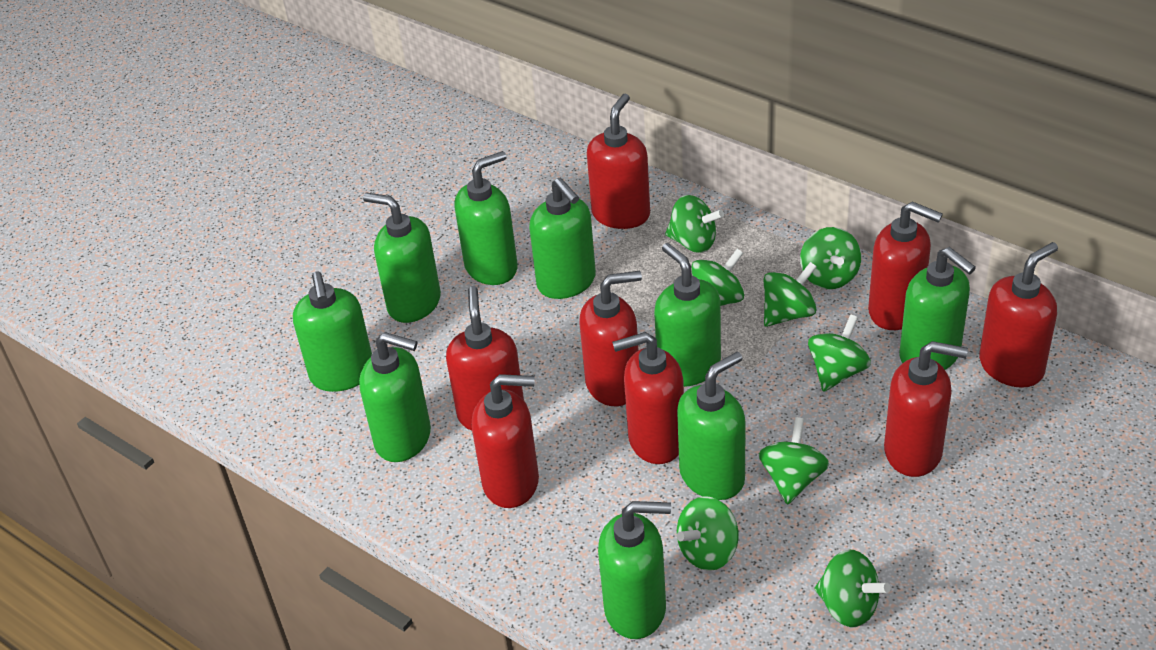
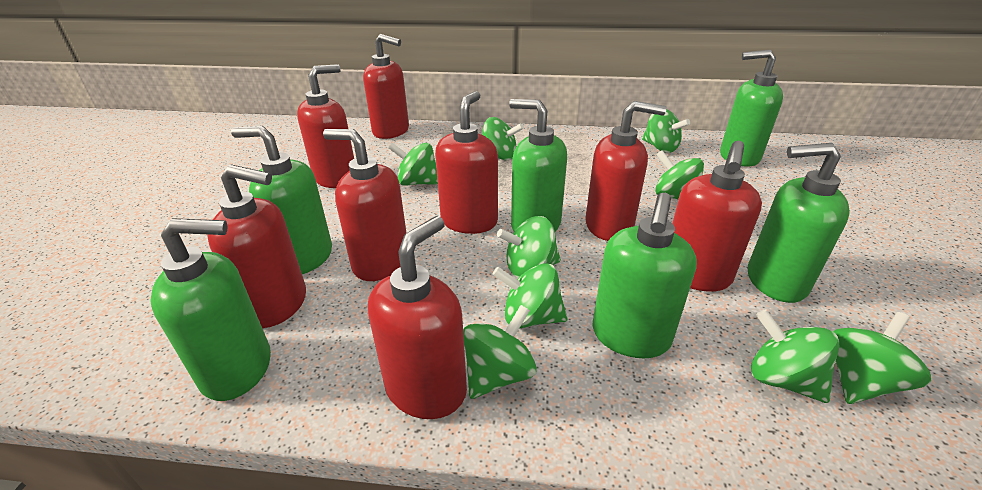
green soap dispenser: 9 -> 6
green spinning top: 8 -> 9

